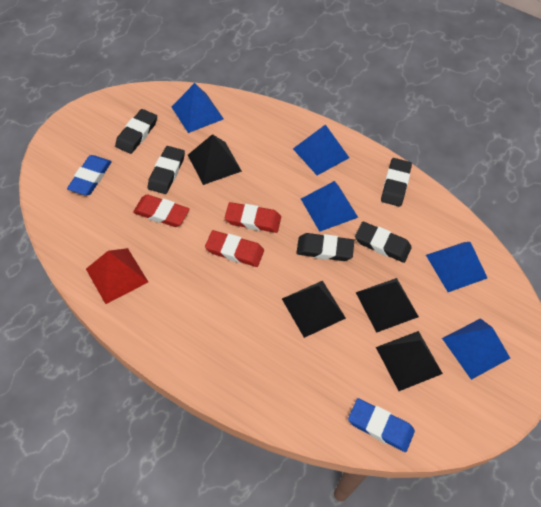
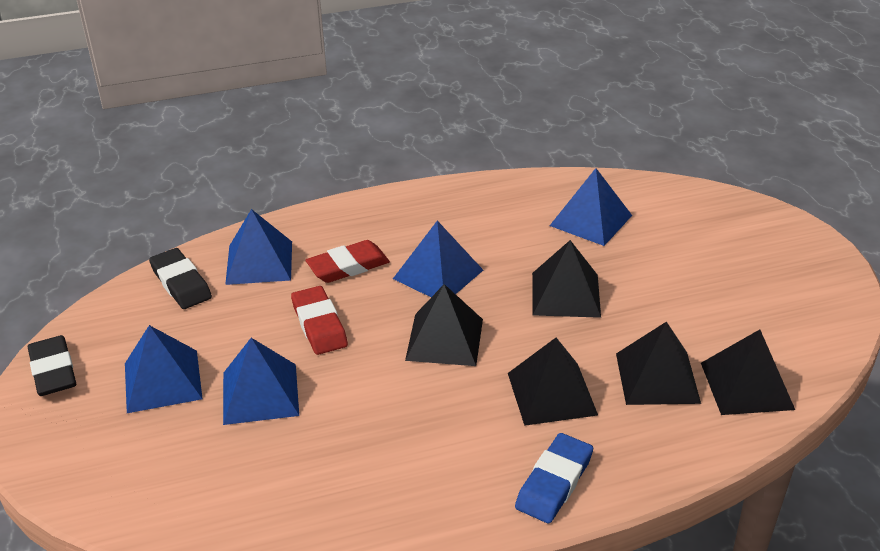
black eraser: 5 -> 2
black pyramid: 4 -> 5
blue eraser: 2 -> 1
red eraser: 3 -> 2
red pyramid: 1 -> 0

